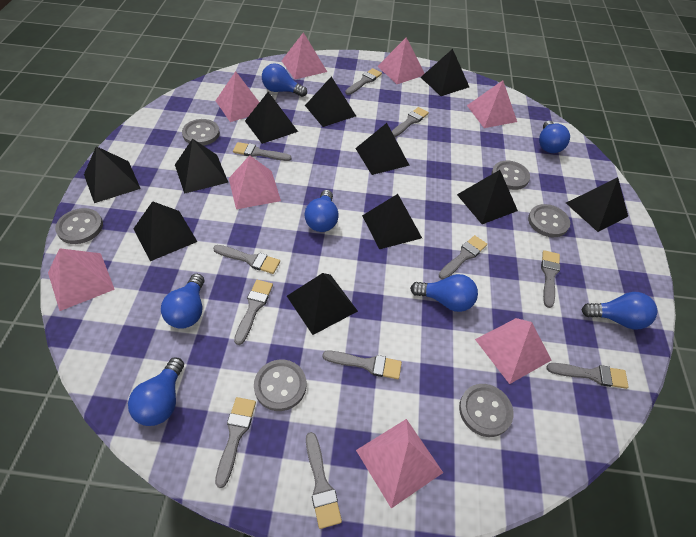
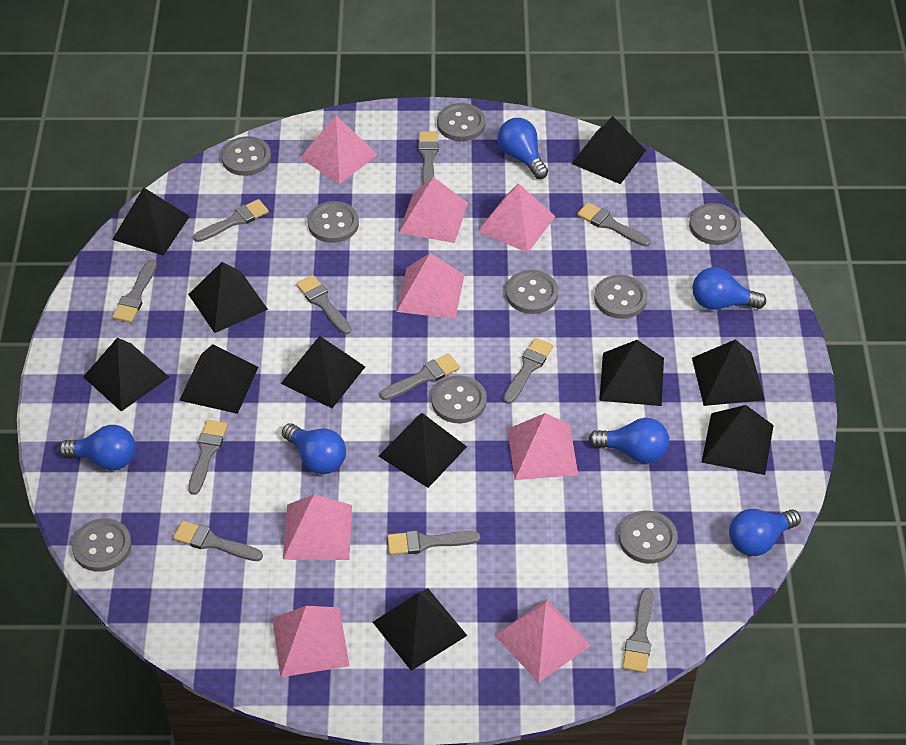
blue light bulb: 7 -> 6
grey button: 6 -> 9

